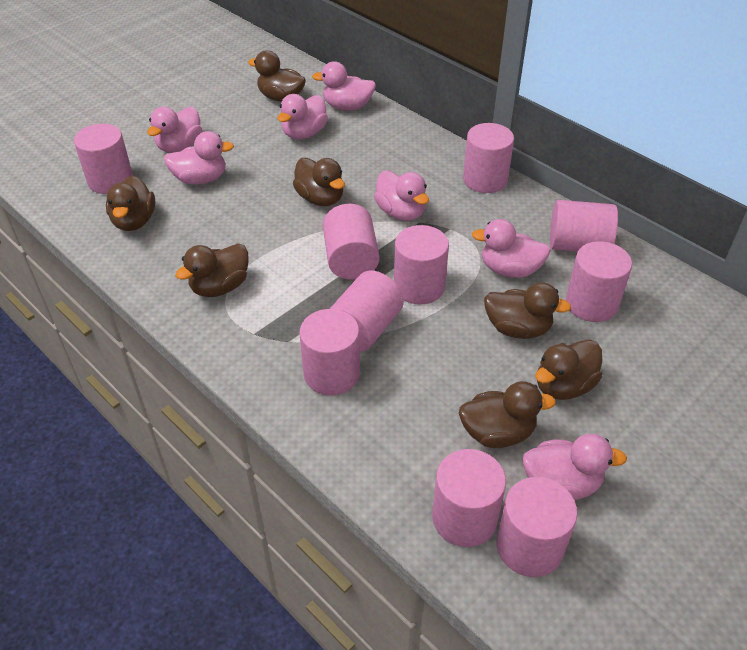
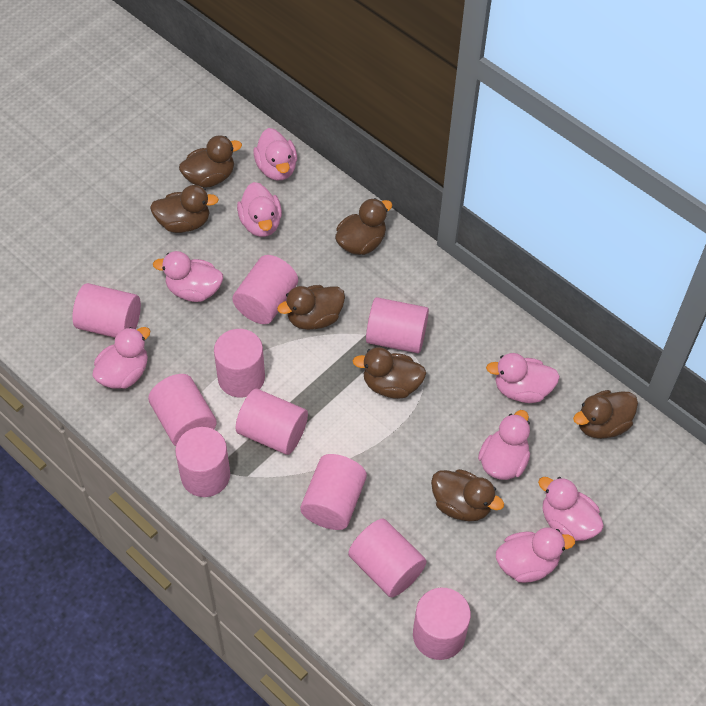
pink duck: 7 -> 8

